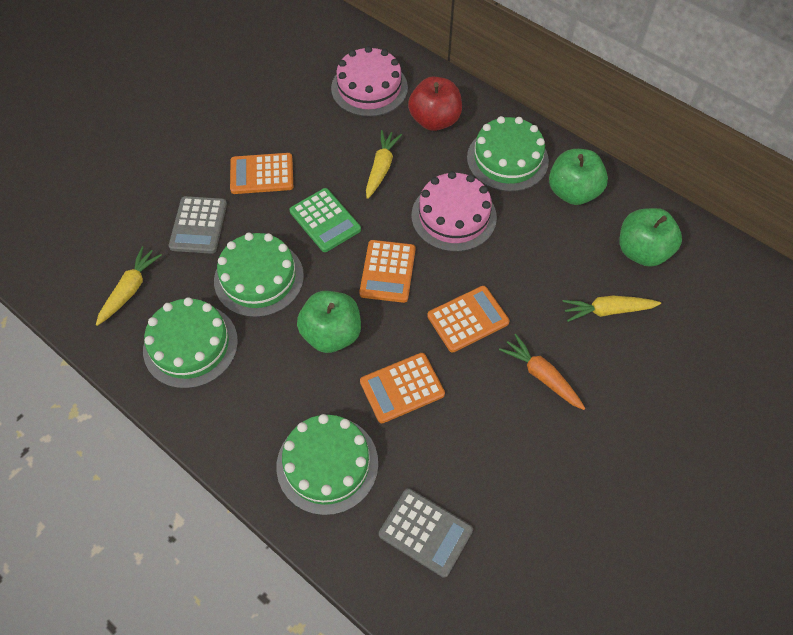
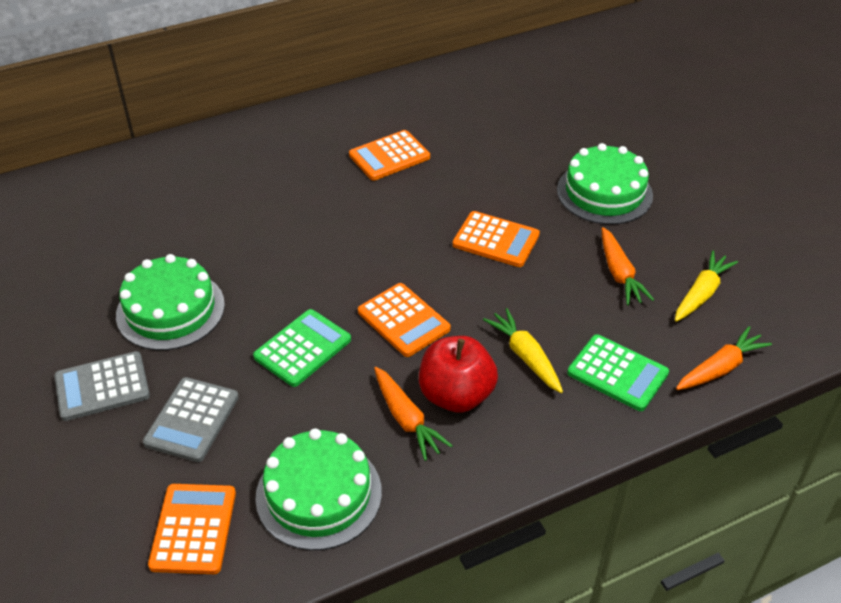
green apple: 3 -> 0
green cake: 4 -> 3
green calculator: 1 -> 2
orange carrot: 1 -> 3
pink cake: 2 -> 0
yellow carrot: 3 -> 2

